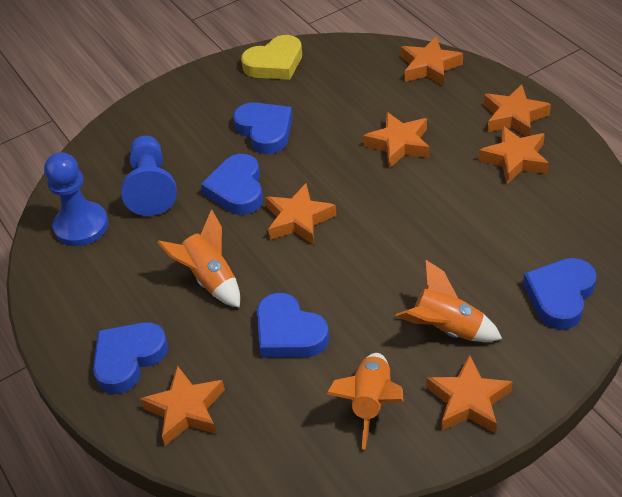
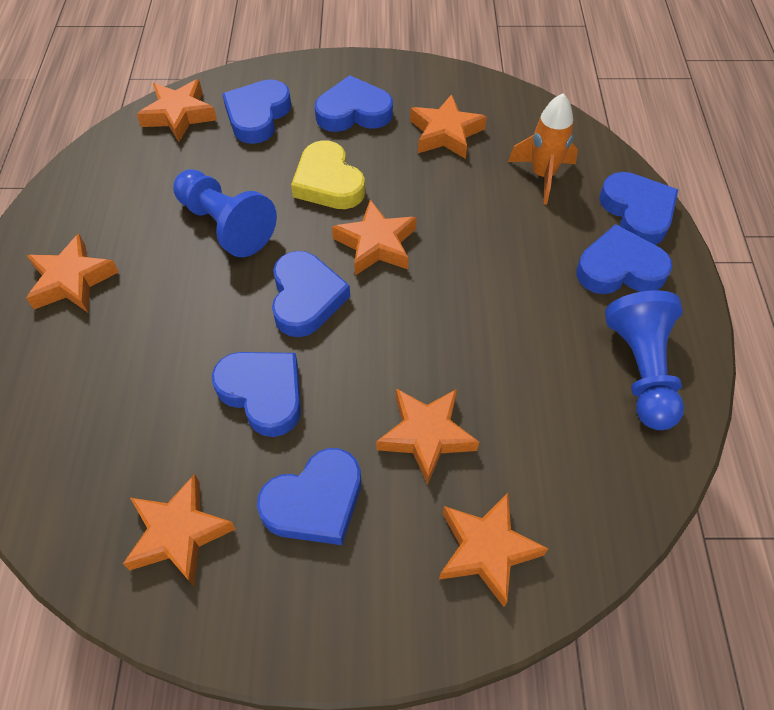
blue heart: 5 -> 7
orange rocket: 3 -> 1

